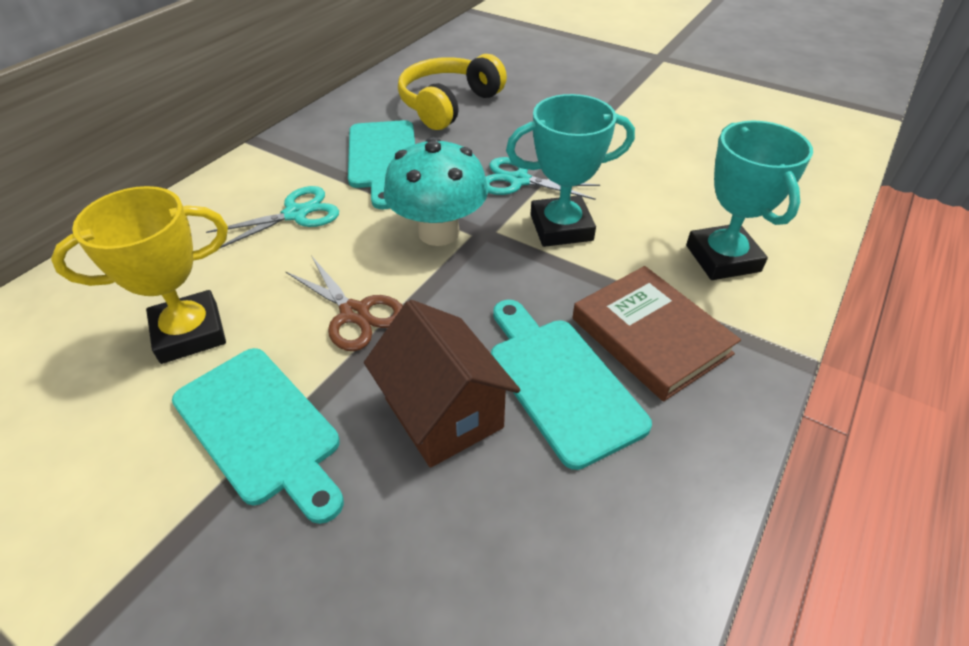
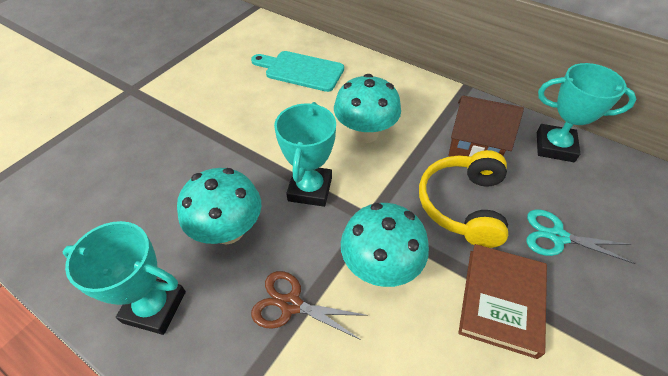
turquoise cutting board: 3 -> 1
turquoise mushroom: 1 -> 3
turquoise scissors: 2 -> 1
turquoise trophy: 2 -> 3
yellow trophy: 1 -> 0

